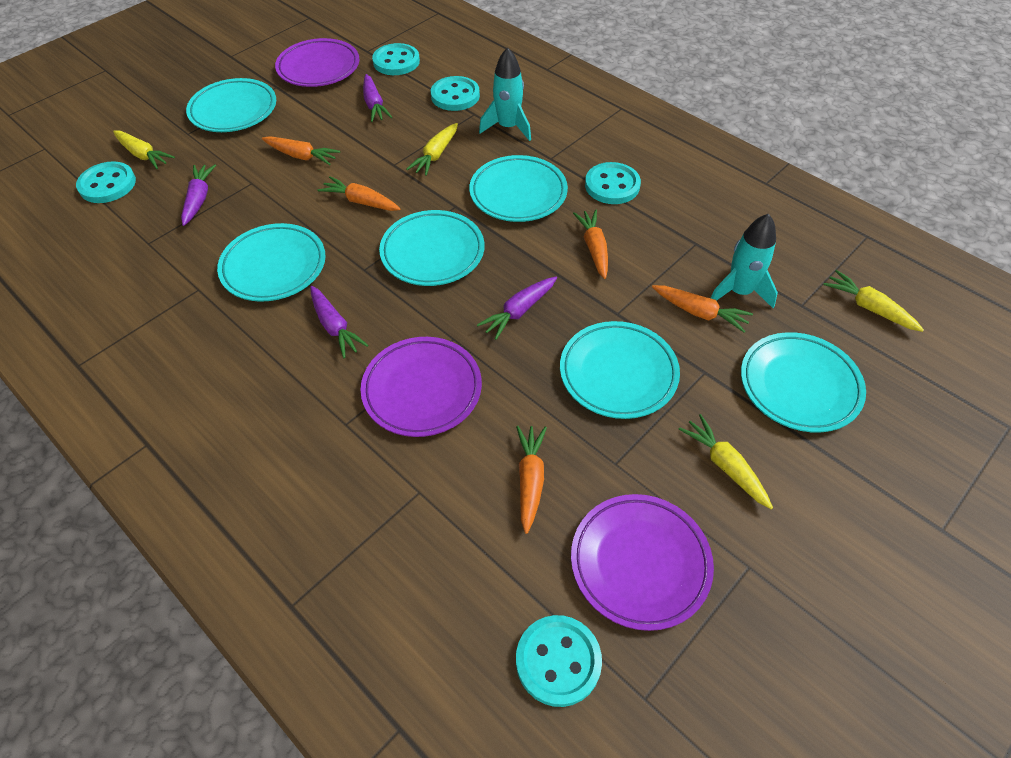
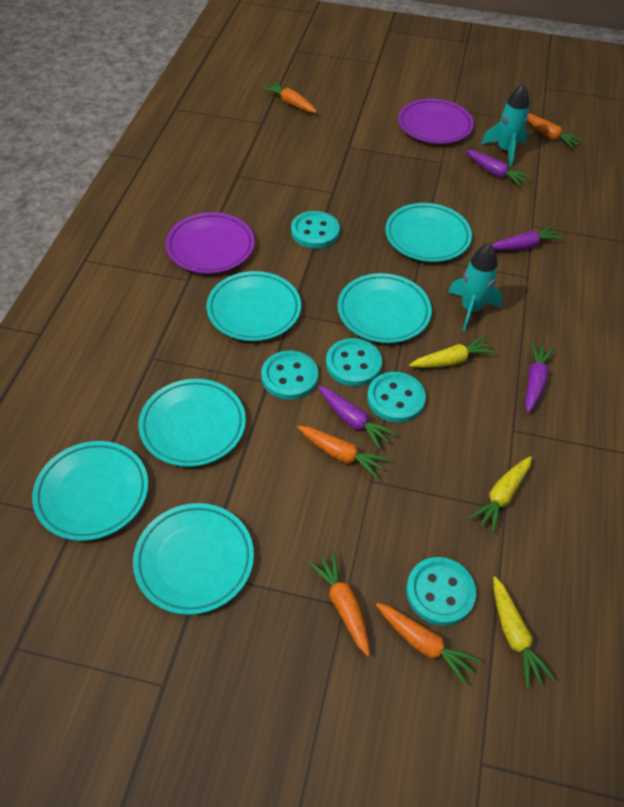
purple plate: 3 -> 2
yellow carrot: 4 -> 3

